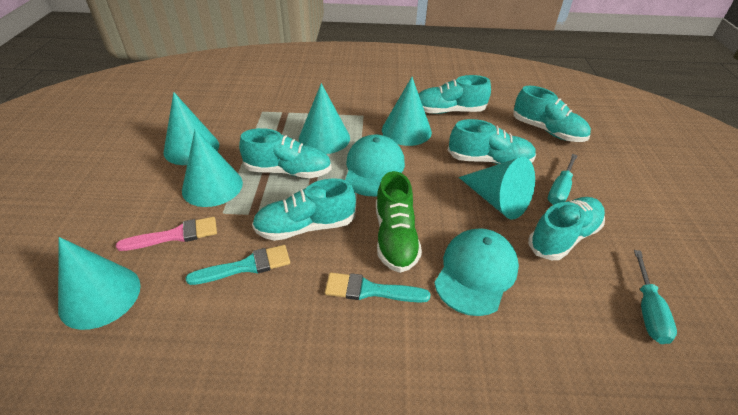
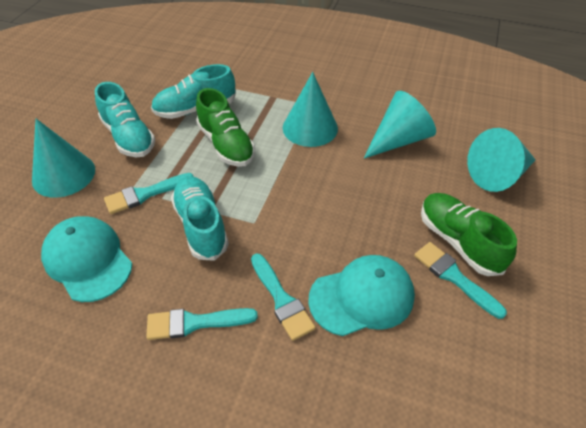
green shoe: 1 -> 2
pink brush: 1 -> 0
turquoise brush: 2 -> 4
turquoise cone: 6 -> 4
turquoise screwdriver: 2 -> 0
turquoise shoe: 6 -> 3

